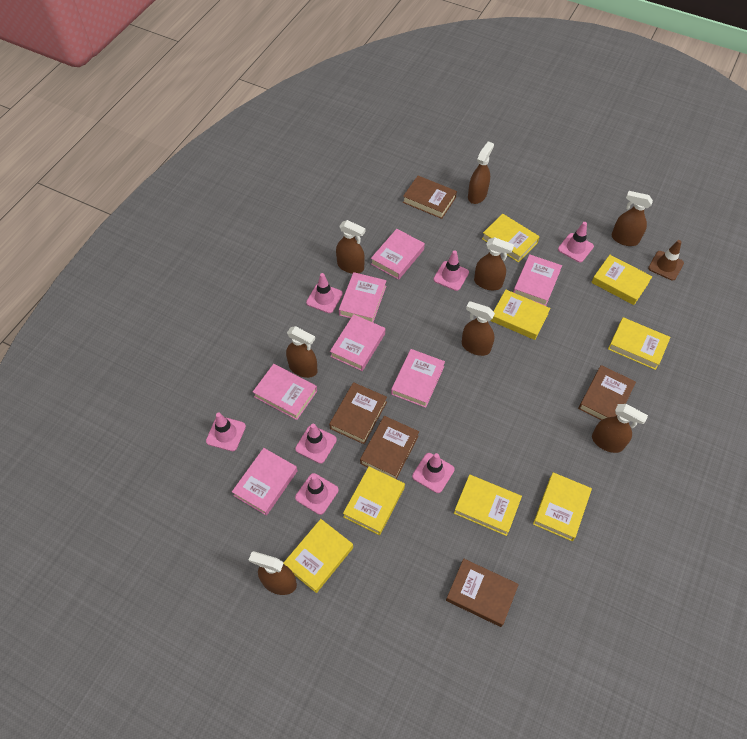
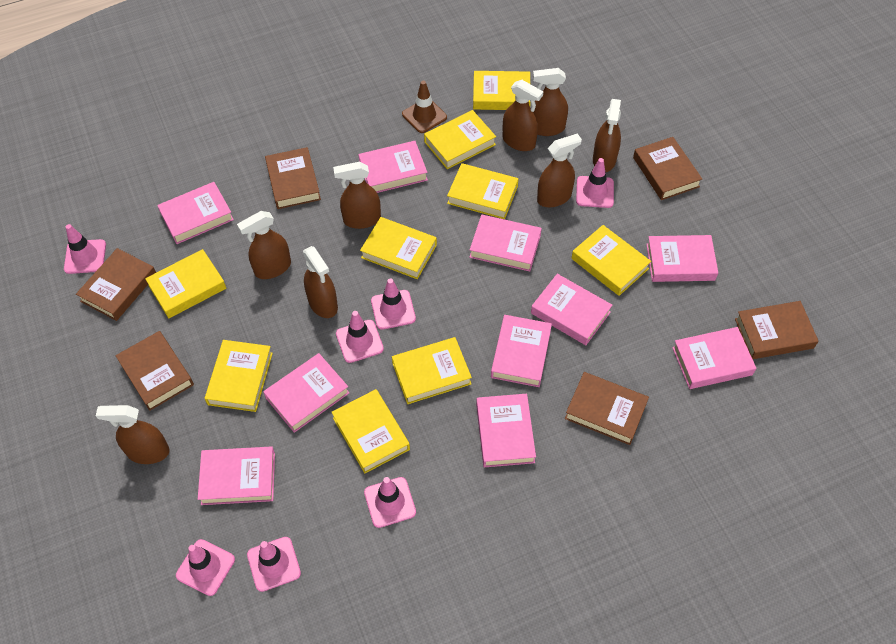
brown book: 5 -> 6
pink book: 7 -> 10
yellow book: 8 -> 9

